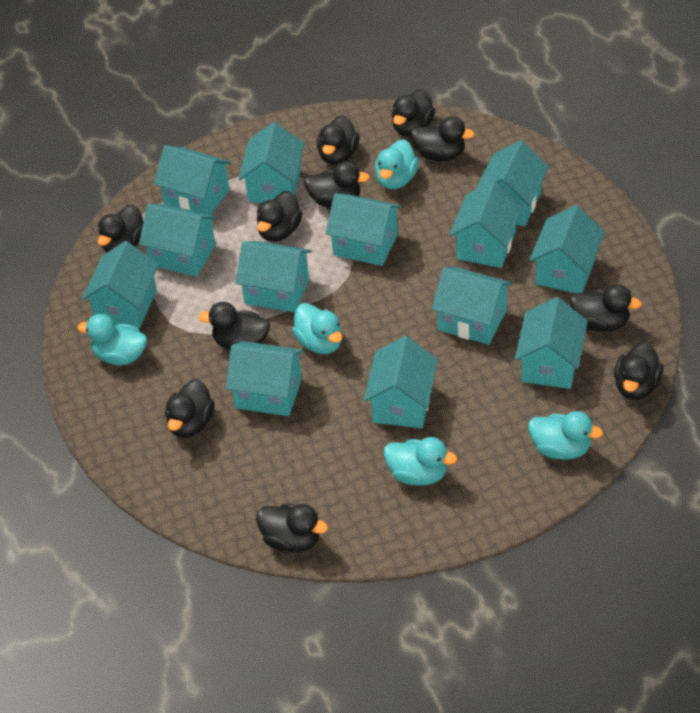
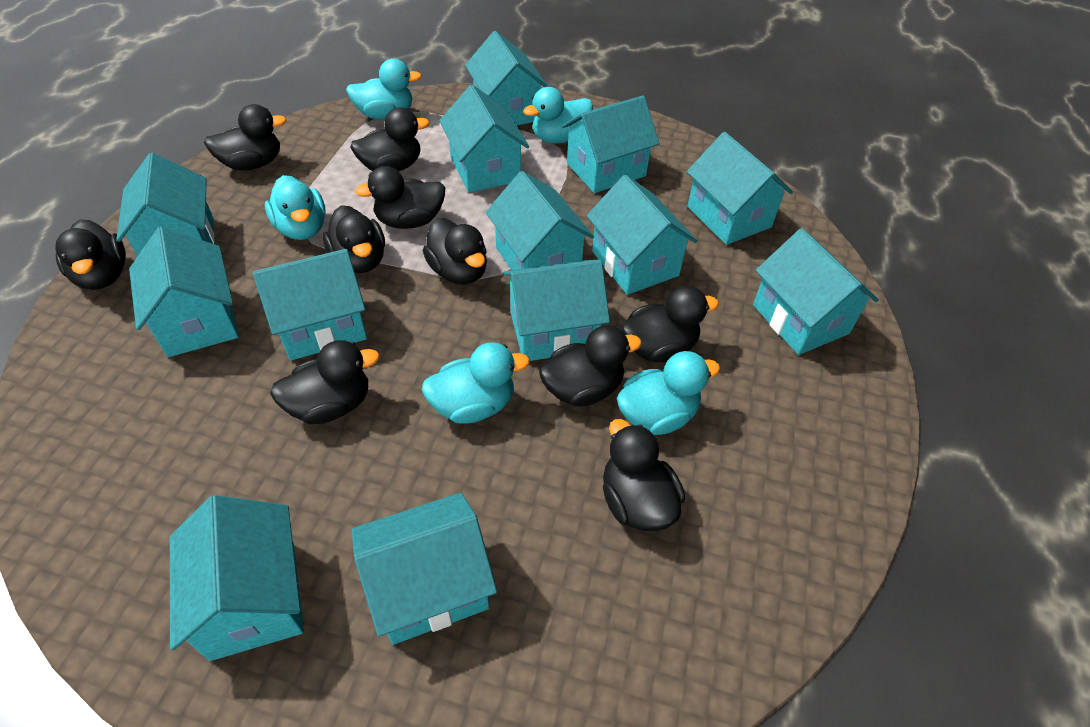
black duck: 11 -> 10

